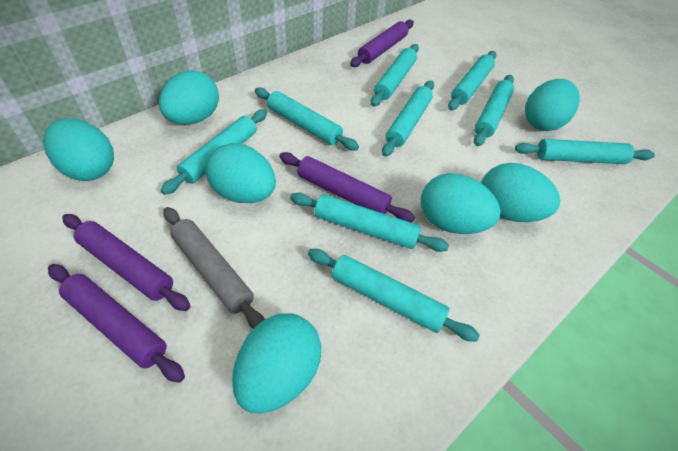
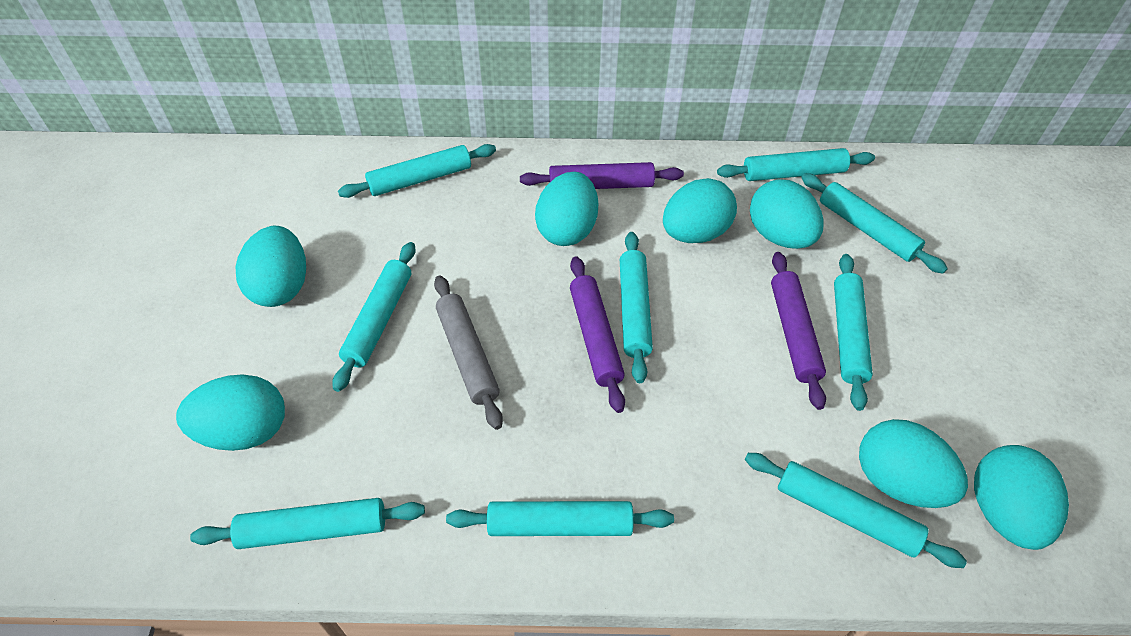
purple rolling pin: 4 -> 3

